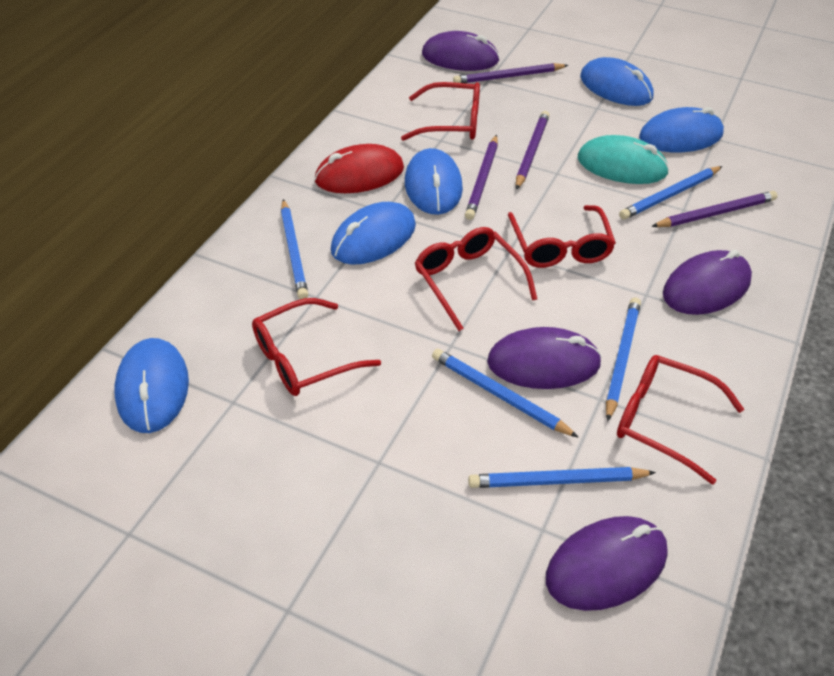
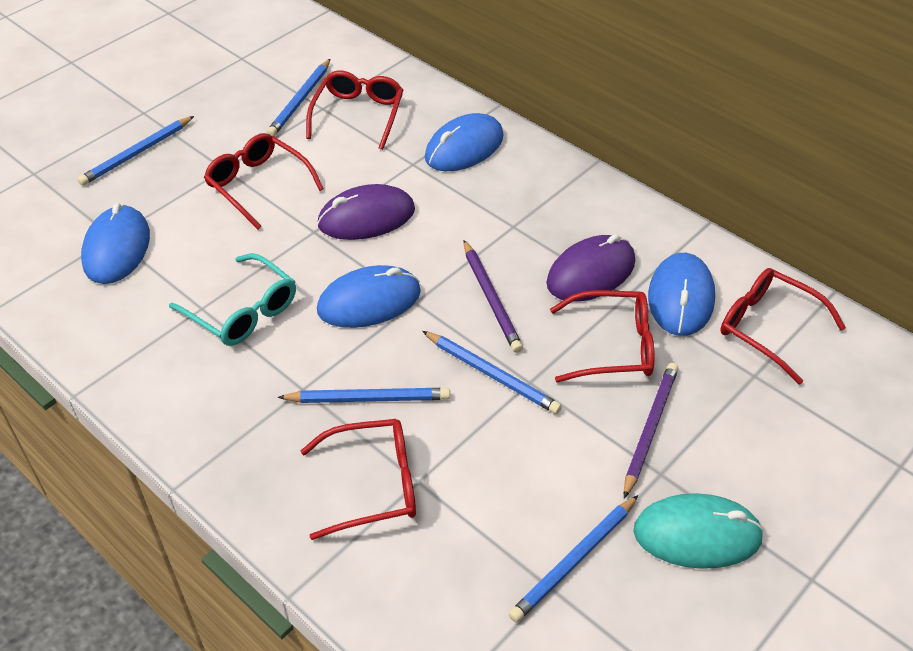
blue mouse: 5 -> 4
purple mouse: 4 -> 2
purple pencil: 4 -> 2
red mouse: 1 -> 0
turquoise glasses: 0 -> 1

